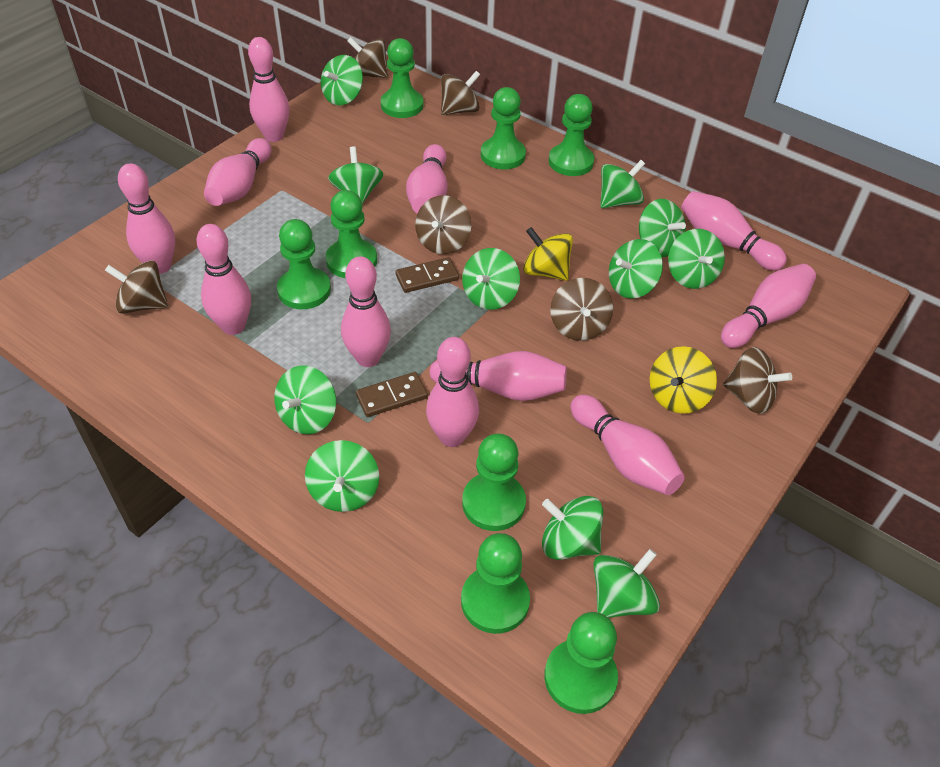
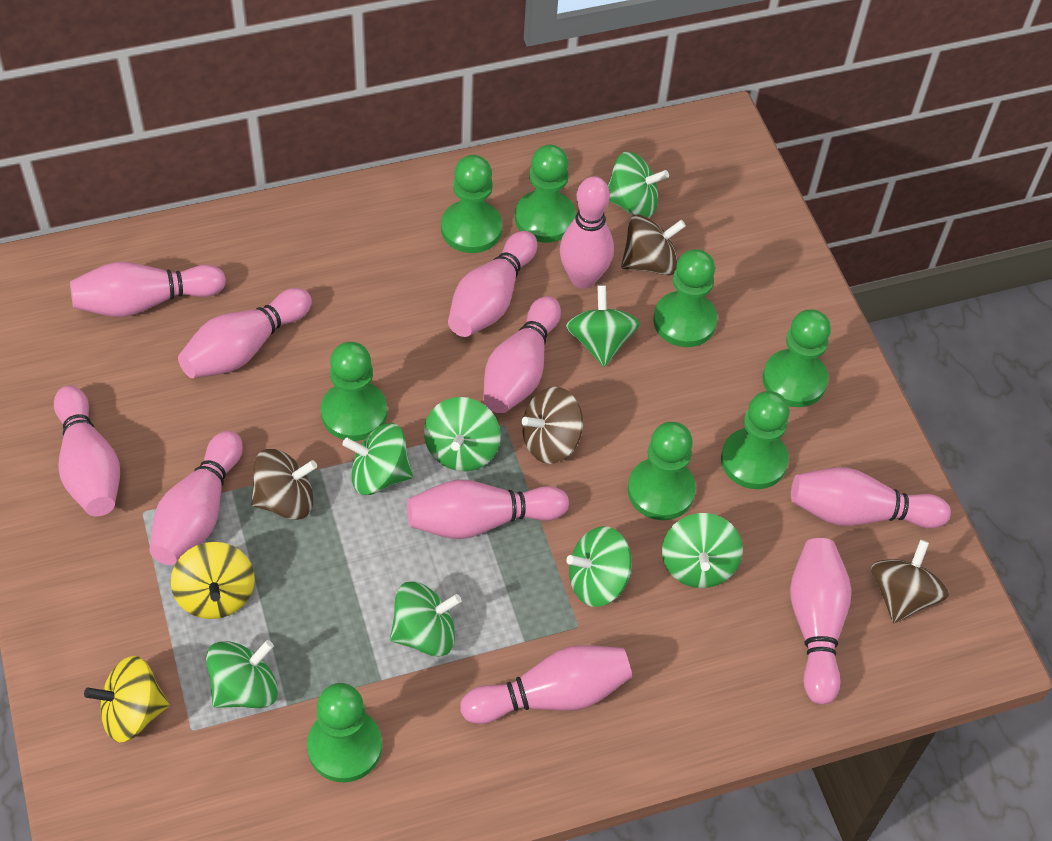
brown domino: 2 -> 0
brown spinning top: 6 -> 4
green spinning top: 11 -> 8

